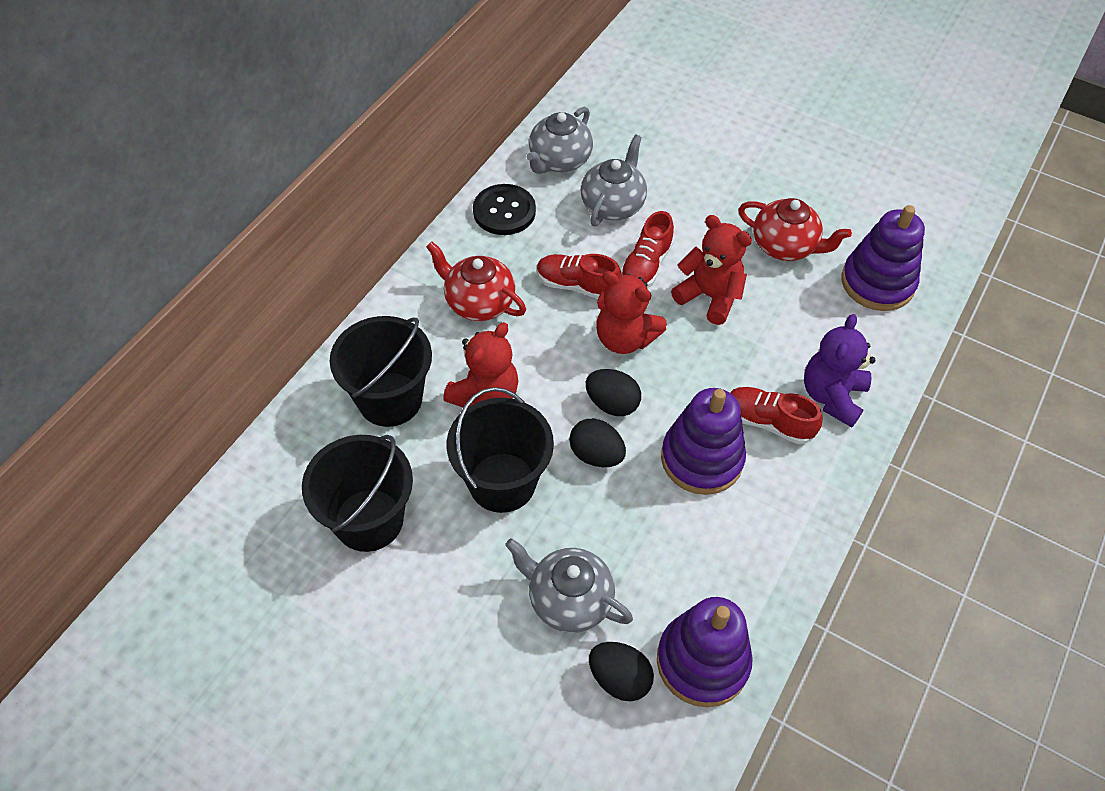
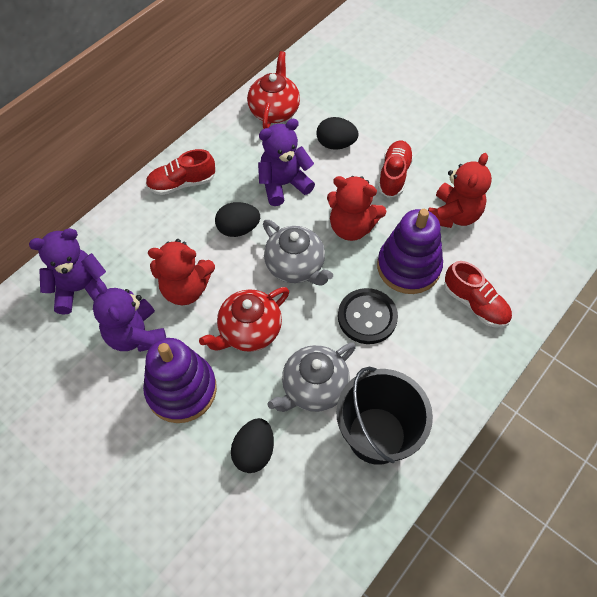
black bucket: 3 -> 1
grey teapot: 3 -> 2
purple stacking toy: 3 -> 2
purple teddy bear: 1 -> 3

